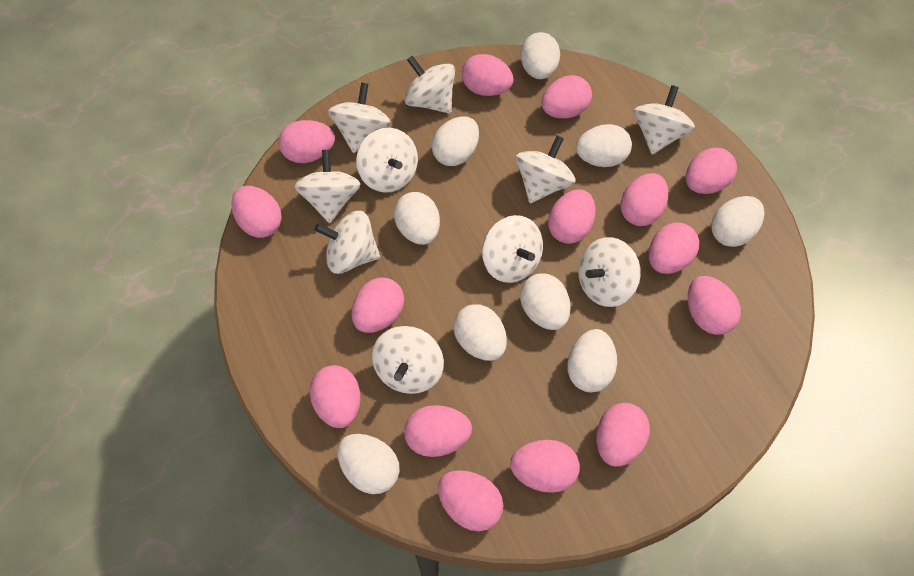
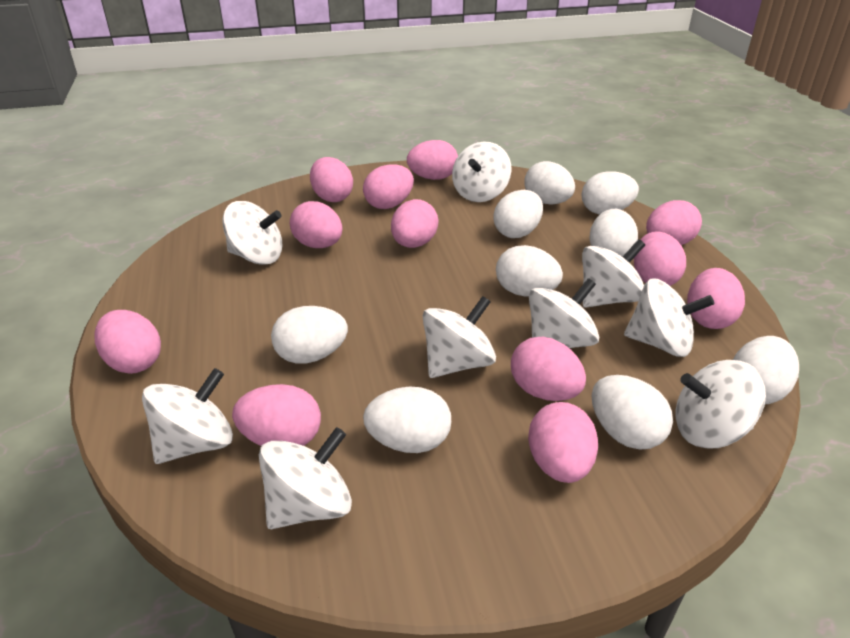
pink egg: 15 -> 12
white spinning top: 10 -> 9

